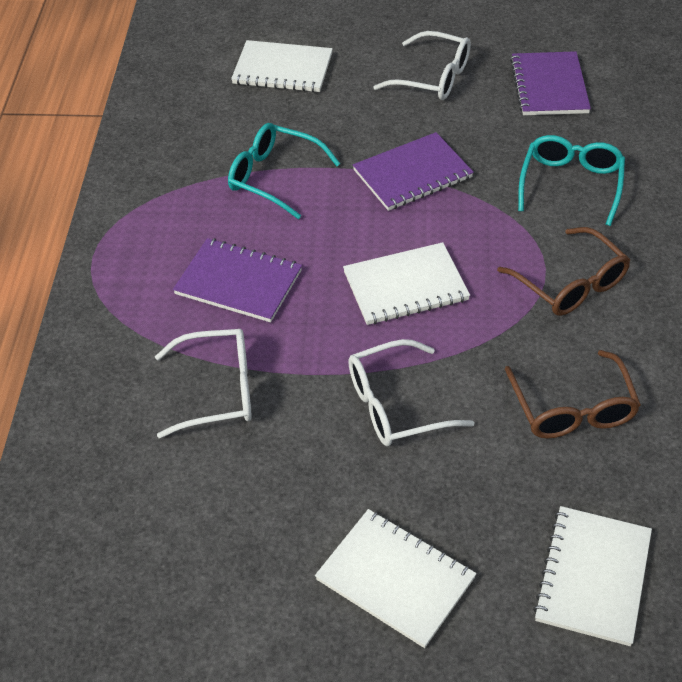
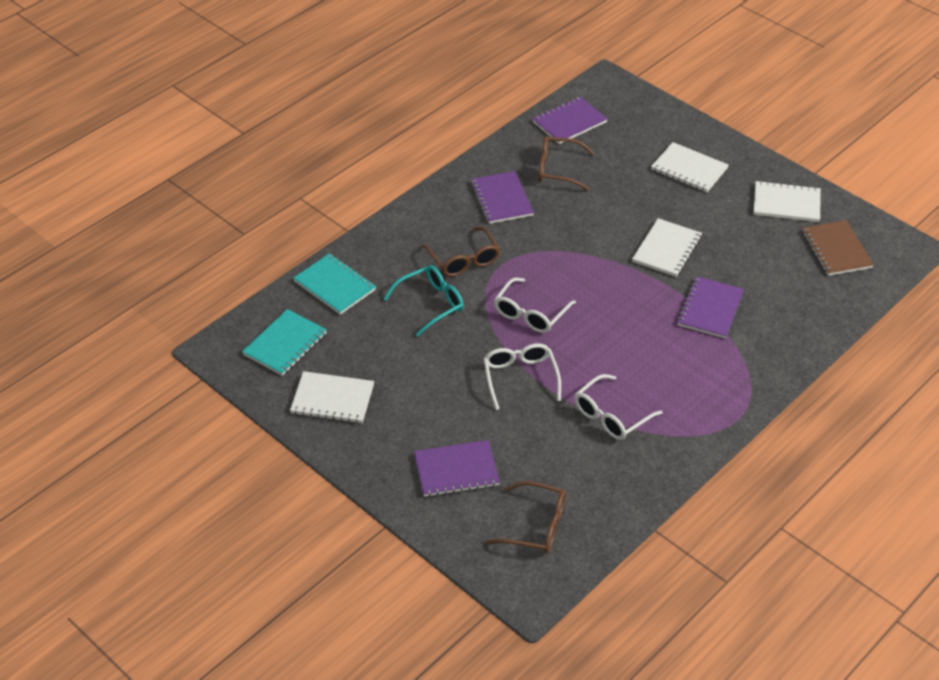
brown glasses: 2 -> 3
brown notebook: 0 -> 1
purple notebook: 3 -> 4
turquoise glasses: 2 -> 1
turquoise notebook: 0 -> 2

